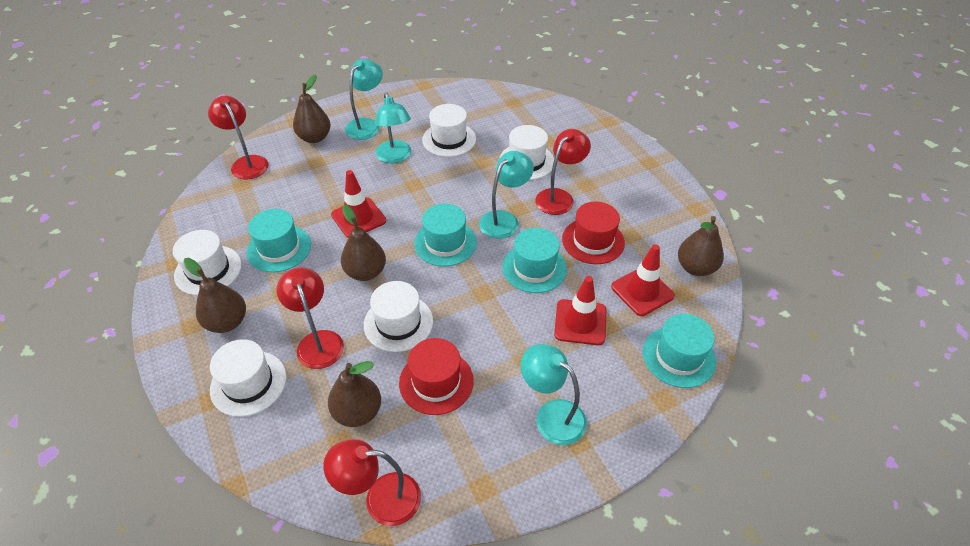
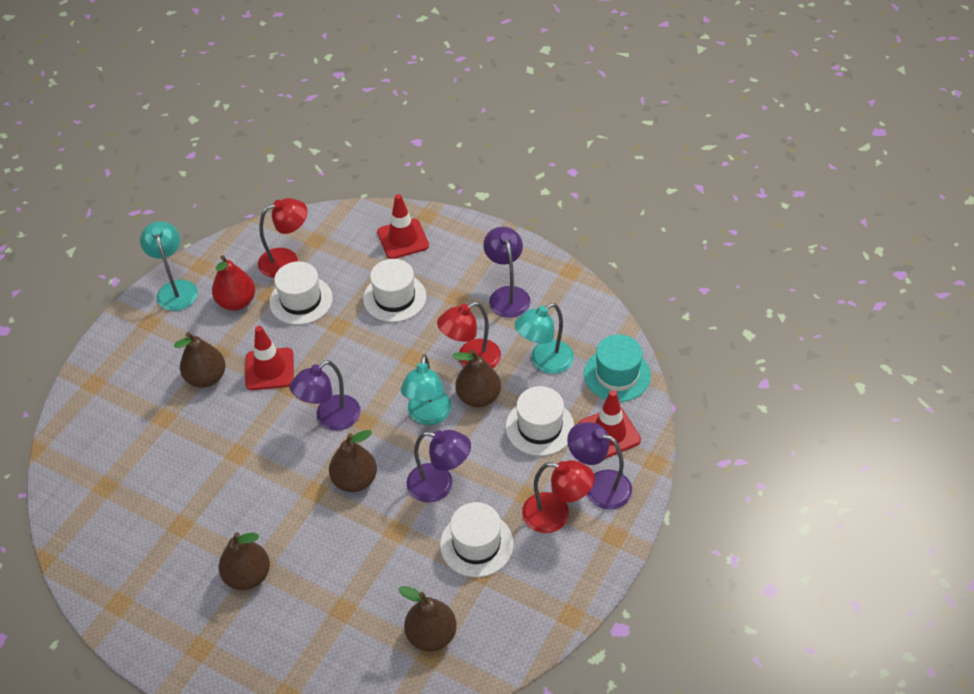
purple lamp: 0 -> 4
red hat: 2 -> 0
red lamp: 4 -> 3
red pear: 0 -> 1
turquoise hat: 4 -> 1
turquoise lamp: 4 -> 3
white hat: 5 -> 4

